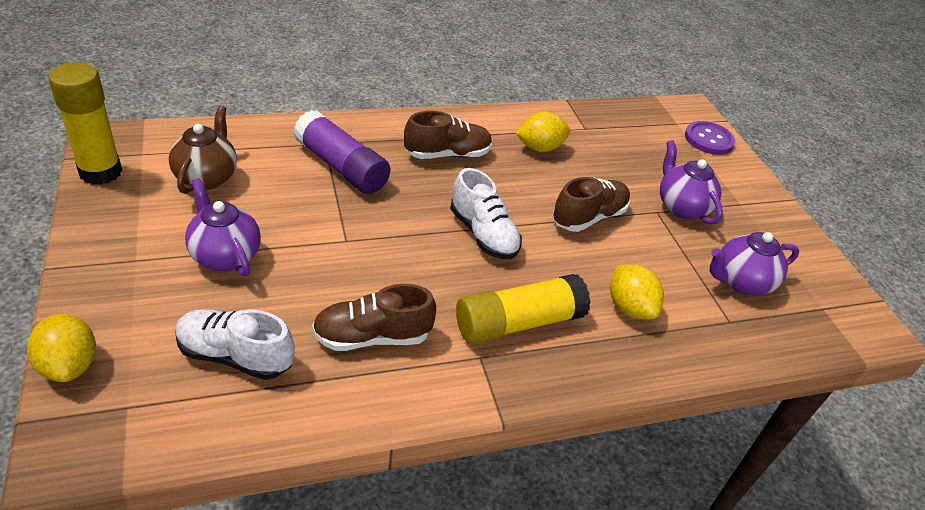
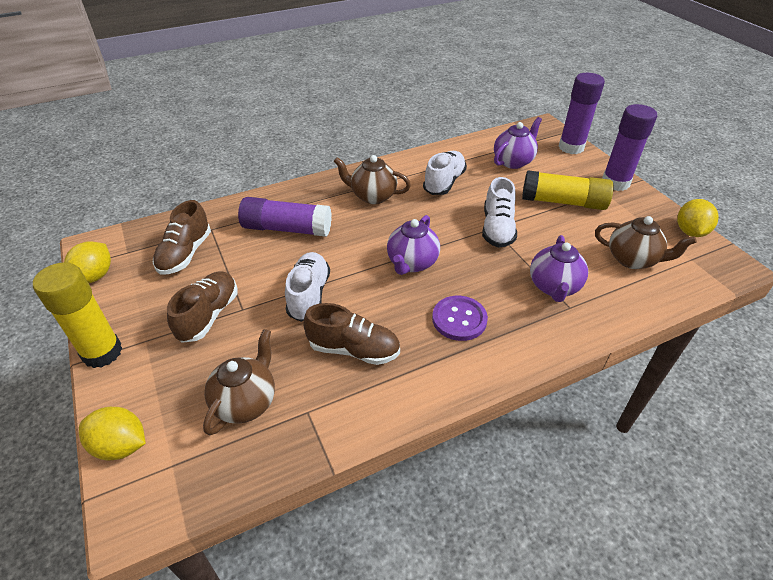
brown teapot: 1 -> 3
purple glue stick: 1 -> 3
white shoe: 2 -> 3

